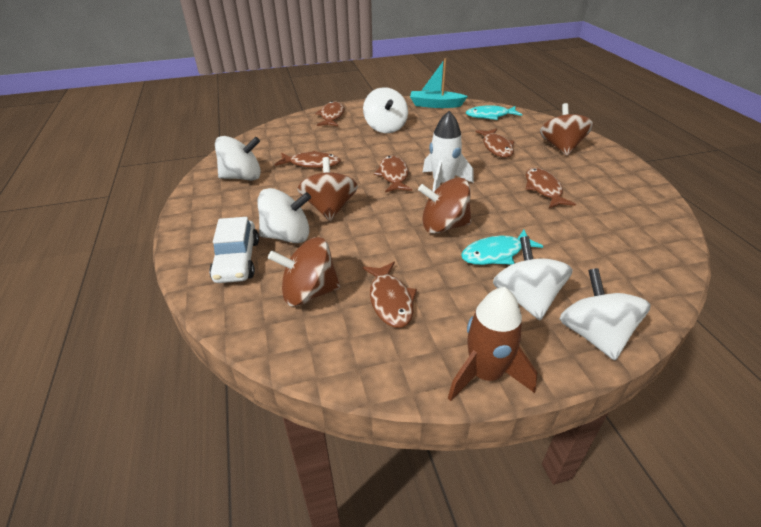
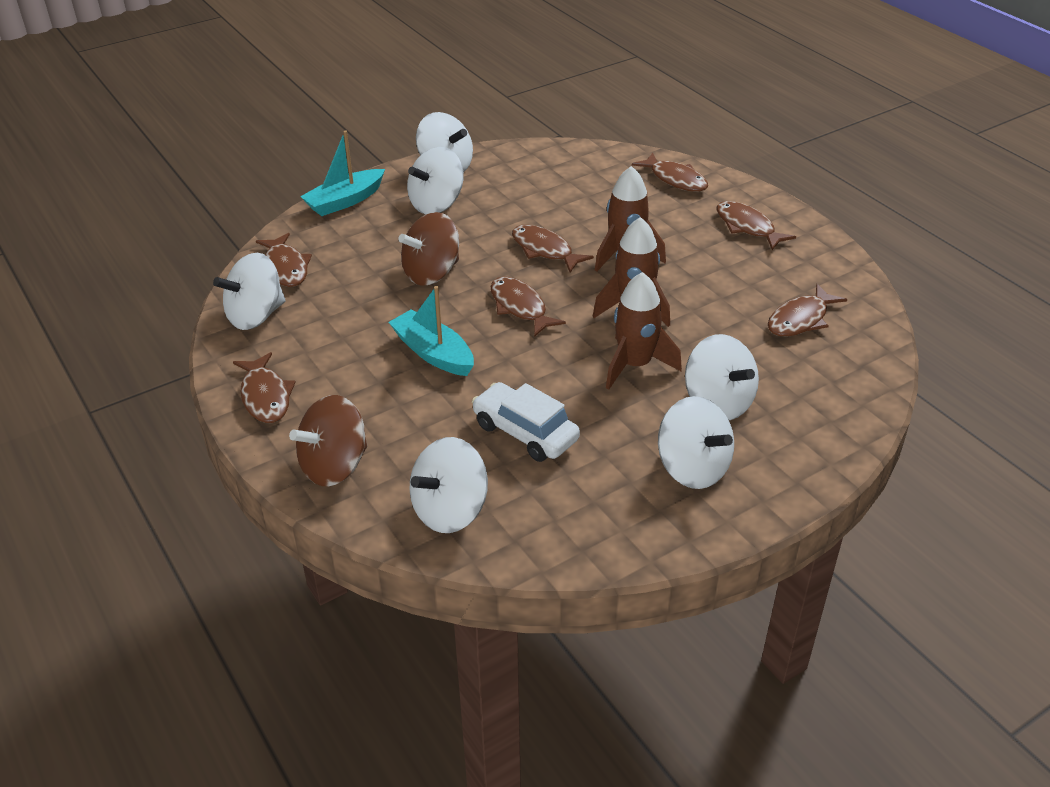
brown fish: 6 -> 7
brown rocket: 1 -> 3
brown spinning top: 4 -> 2
turquoise boat: 1 -> 2
turquoise fish: 2 -> 0
white rocket: 1 -> 0
white spinning top: 5 -> 6

